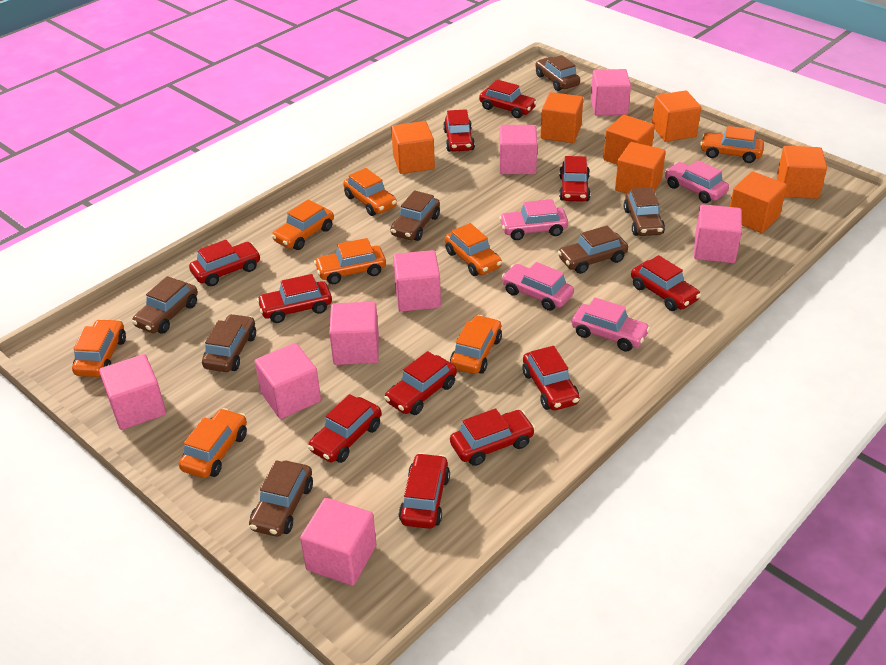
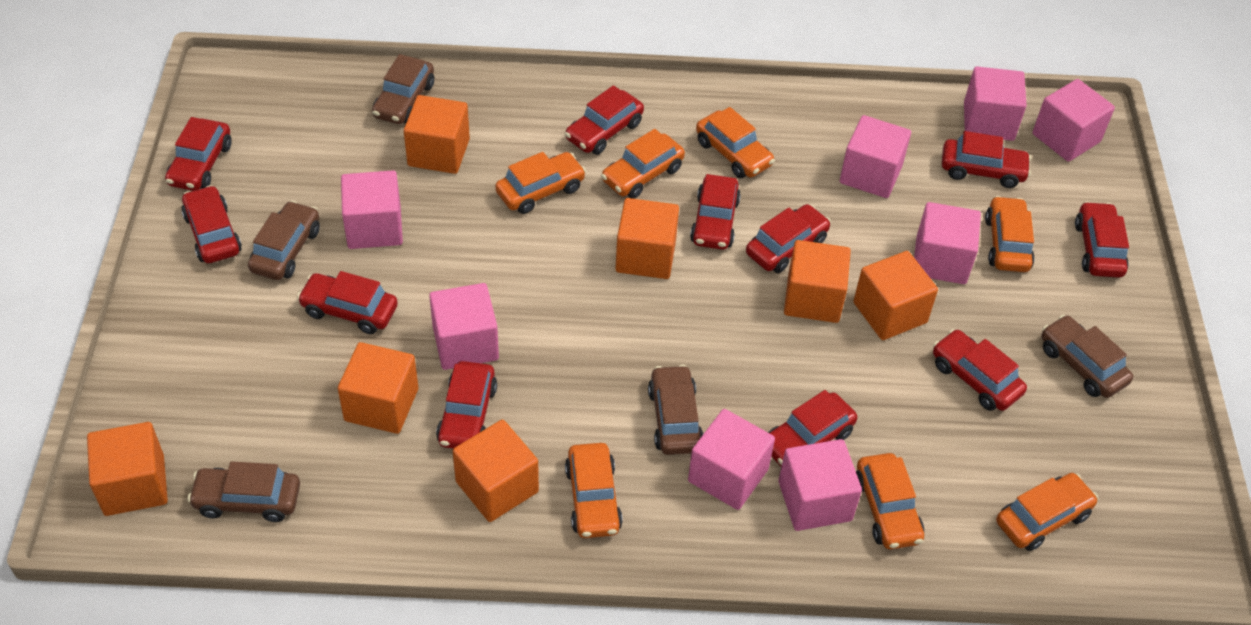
brown car: 7 -> 5
orange car: 8 -> 7
pink car: 4 -> 0

